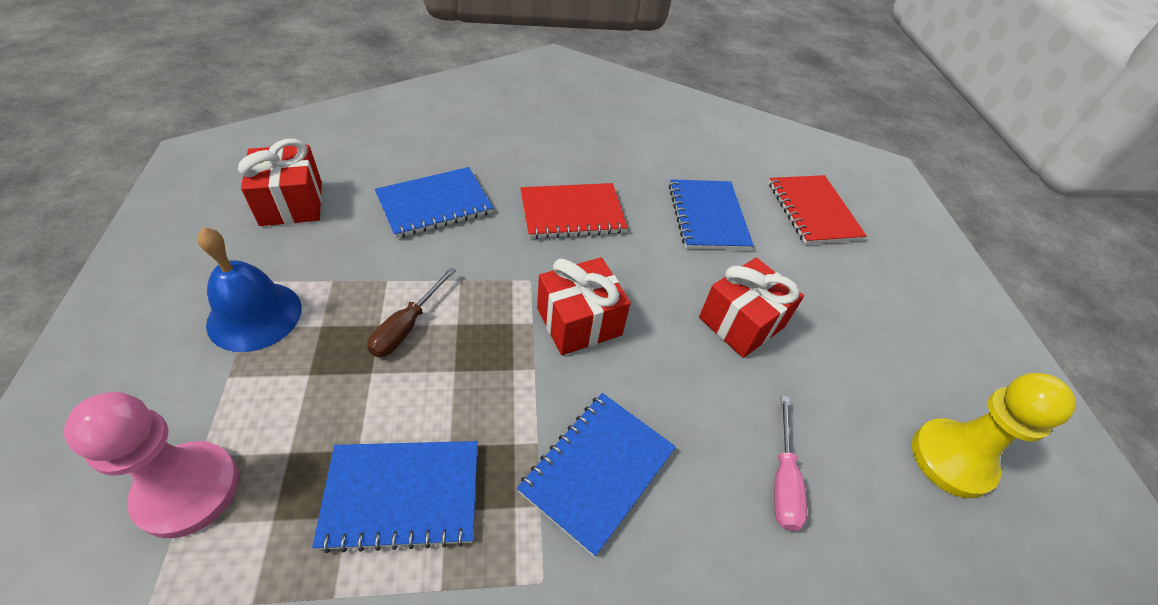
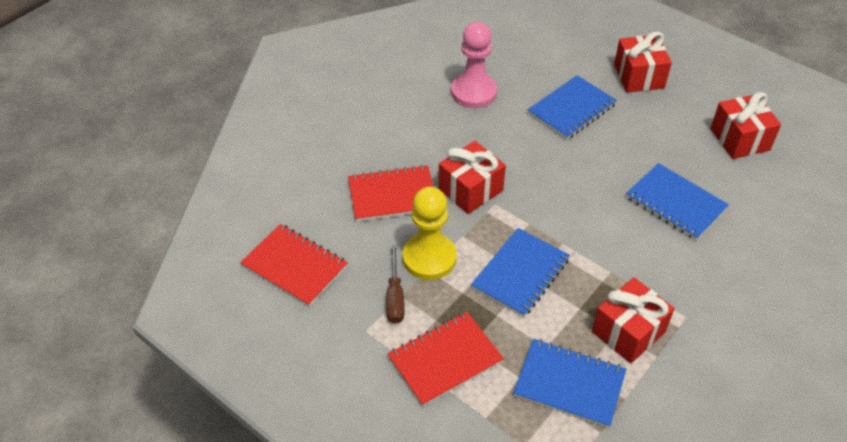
blue bell: 1 -> 0
pink screwdriver: 1 -> 0
red gift: 3 -> 4
red notebook: 2 -> 3

